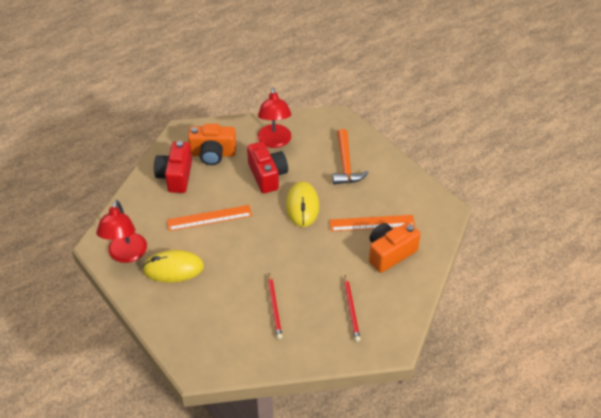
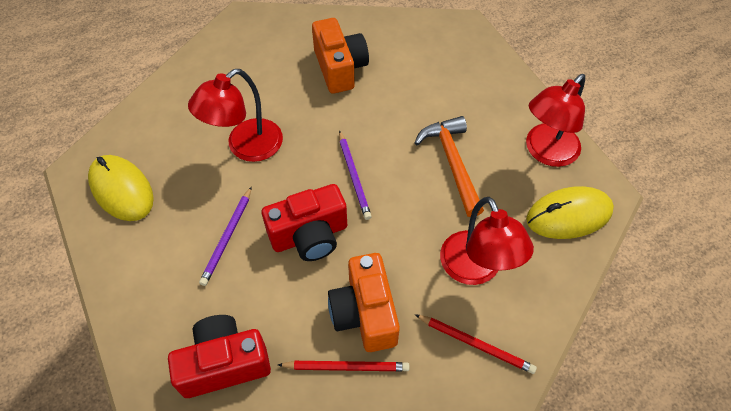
orange ruler: 2 -> 0
purple pencil: 0 -> 2
red lamp: 2 -> 3

